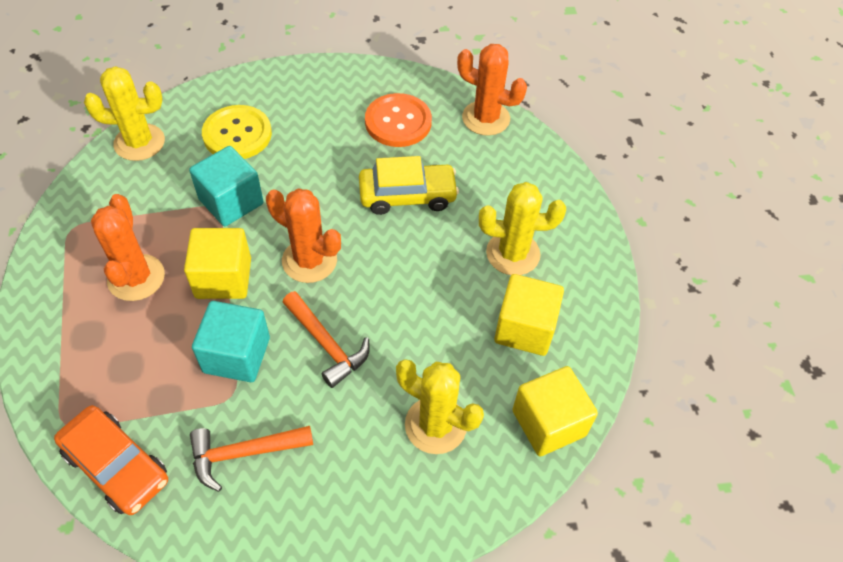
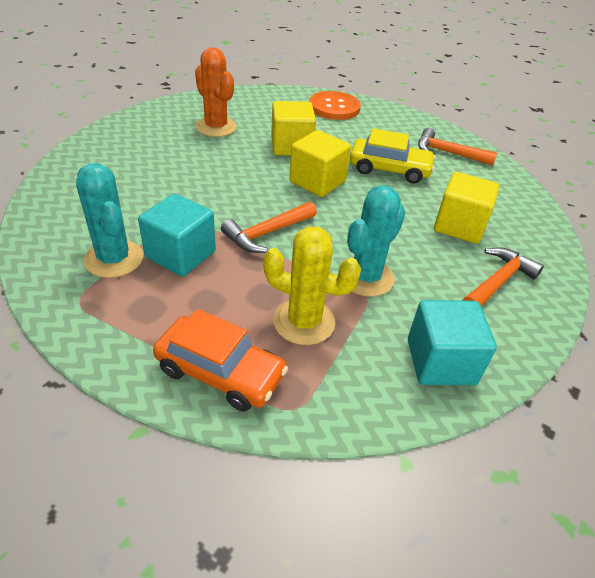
orange cactus: 3 -> 1
orange hammer: 2 -> 3
turquoise cactus: 0 -> 2
yellow button: 1 -> 0
yellow cactus: 3 -> 1

